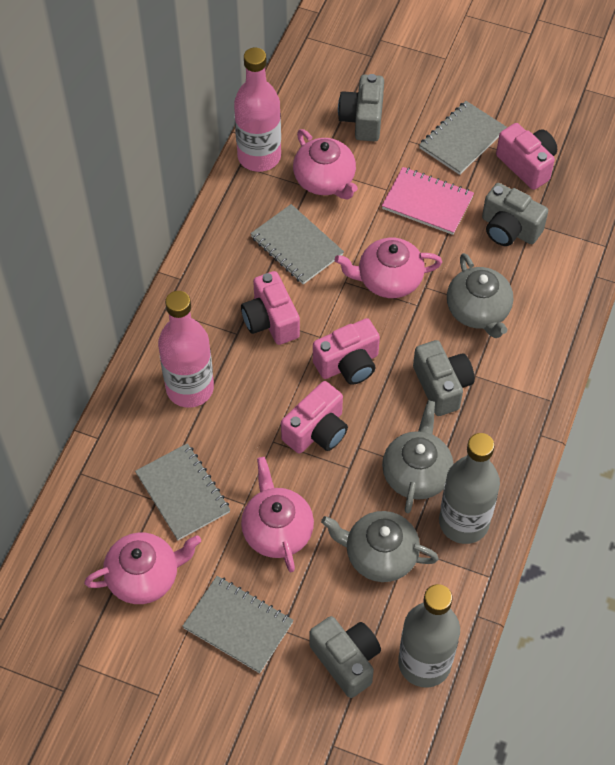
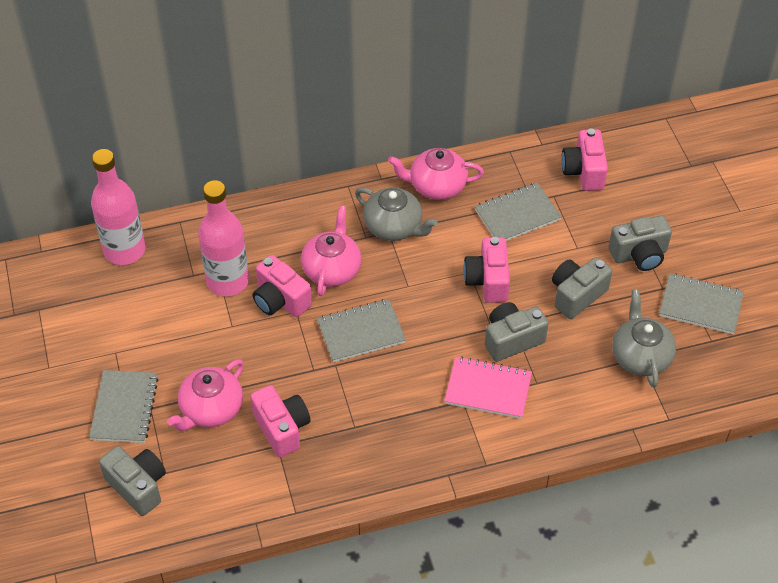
grey bottle: 2 -> 0
grey teapot: 3 -> 2
pink teapot: 4 -> 3

